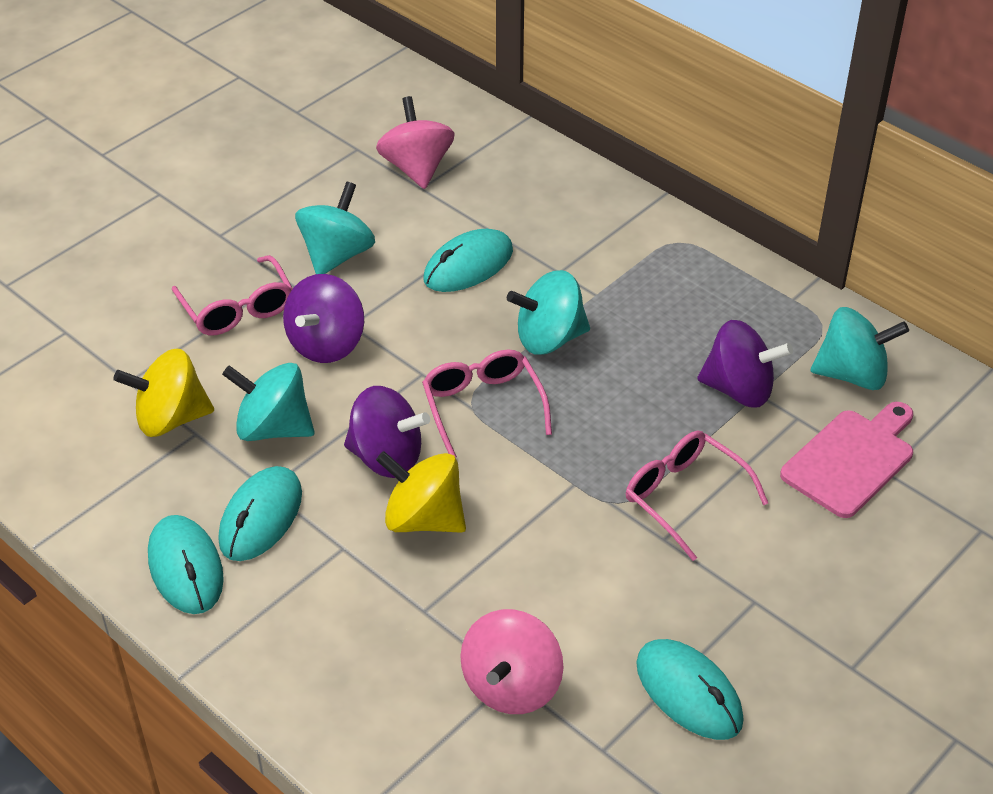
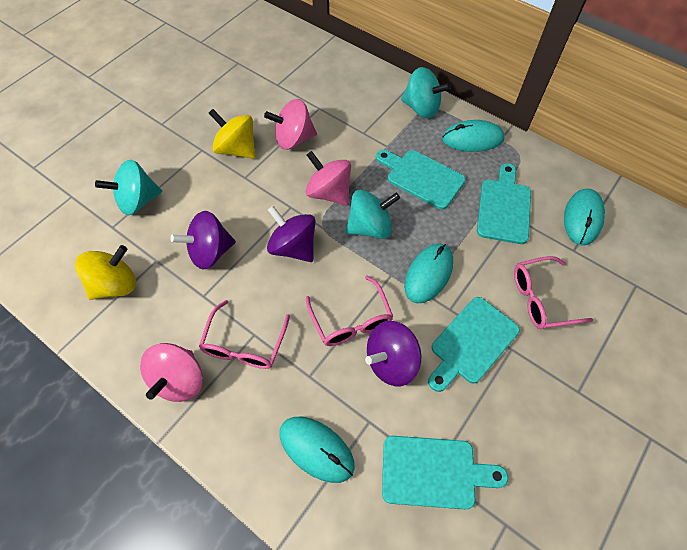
pink cutting board: 1 -> 0
pink spinning top: 2 -> 3
turquoise cutting board: 0 -> 4
turquoise spinning top: 4 -> 3

